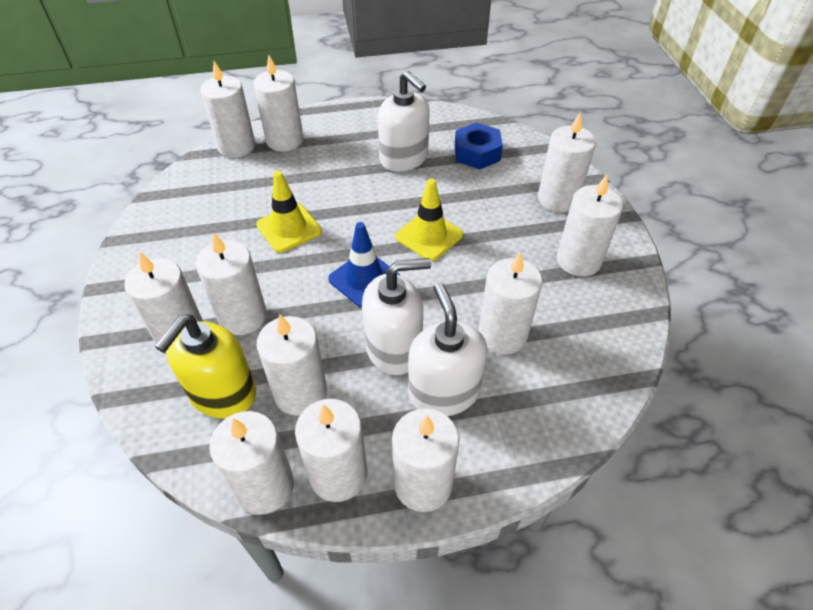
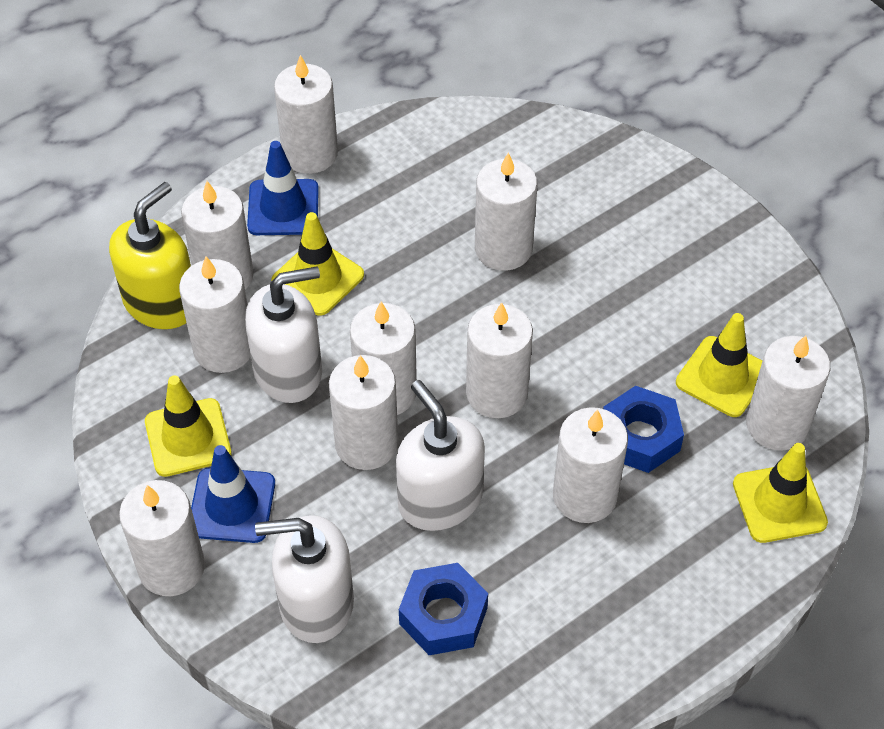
blue nut: 1 -> 2
blue traffic cone: 1 -> 2
white candle: 11 -> 10
yellow traffic cone: 2 -> 4

